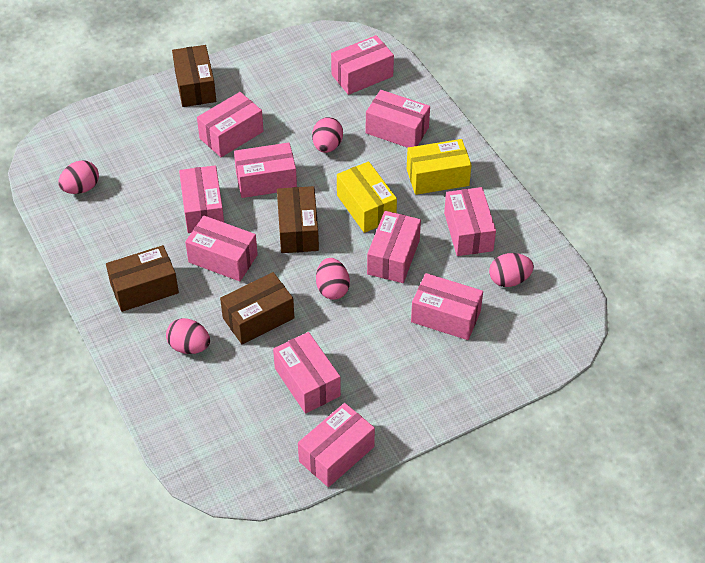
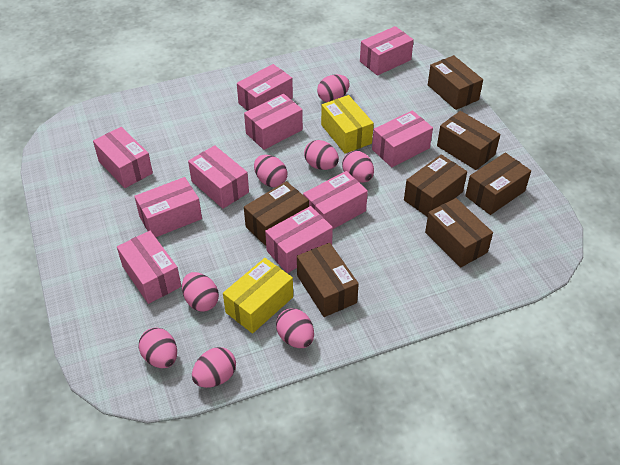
brown box: 4 -> 7
pink box: 11 -> 10
pink egg: 5 -> 8

